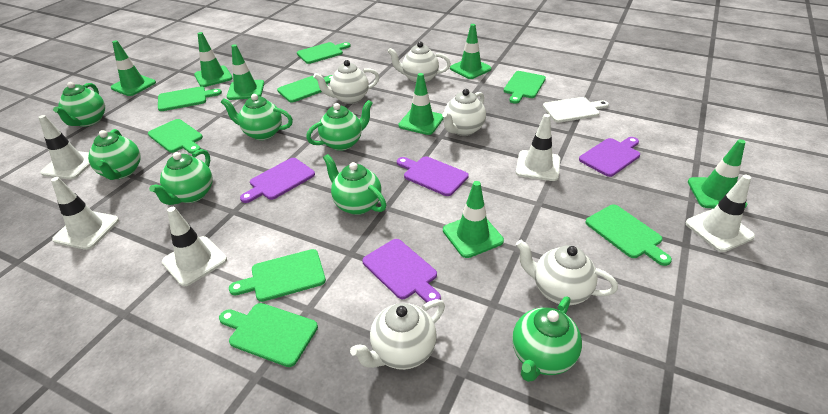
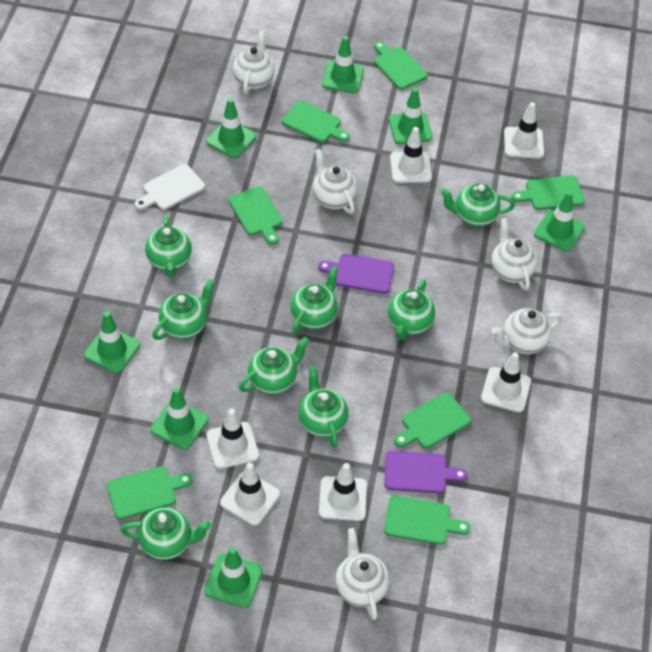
green cutting board: 8 -> 7
green teapot: 7 -> 8
purple cutting board: 4 -> 2
white traffic cone: 5 -> 6

